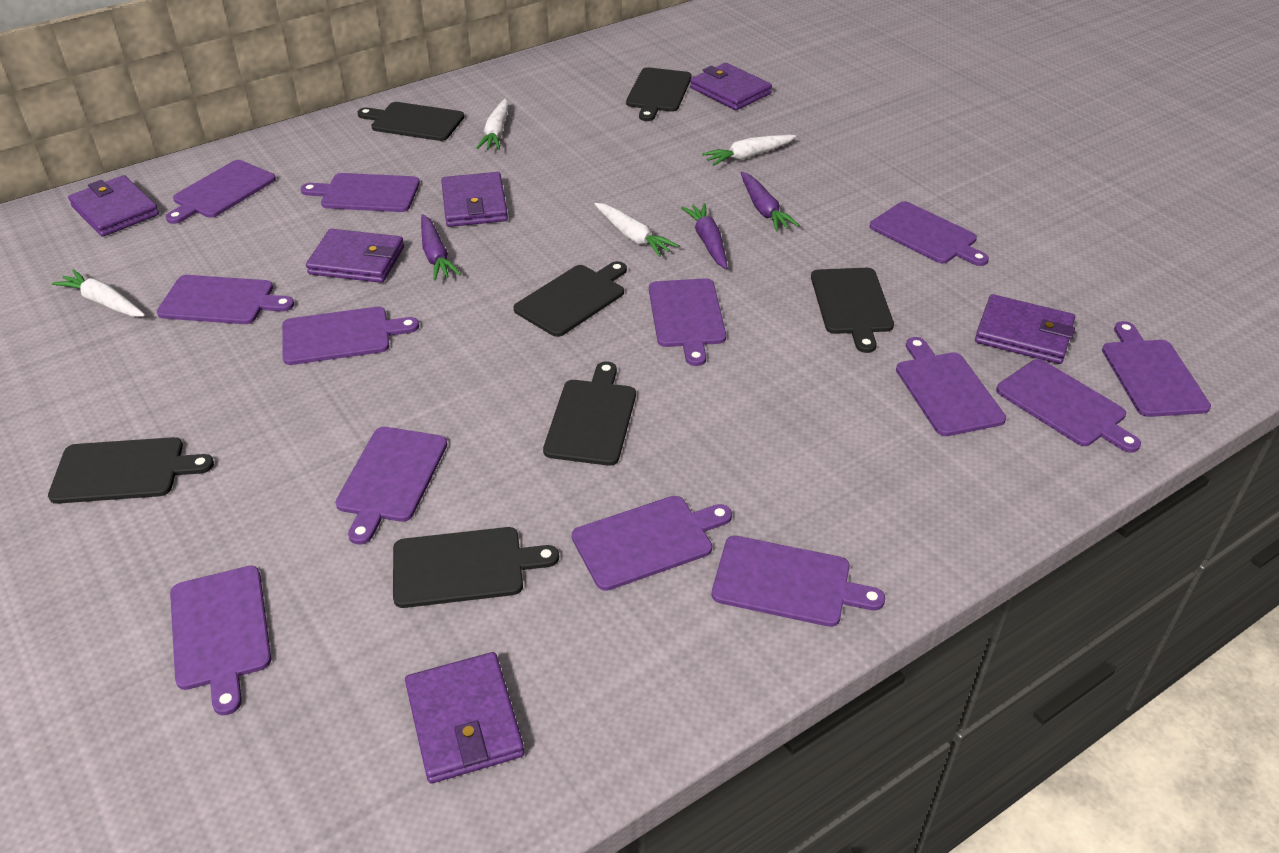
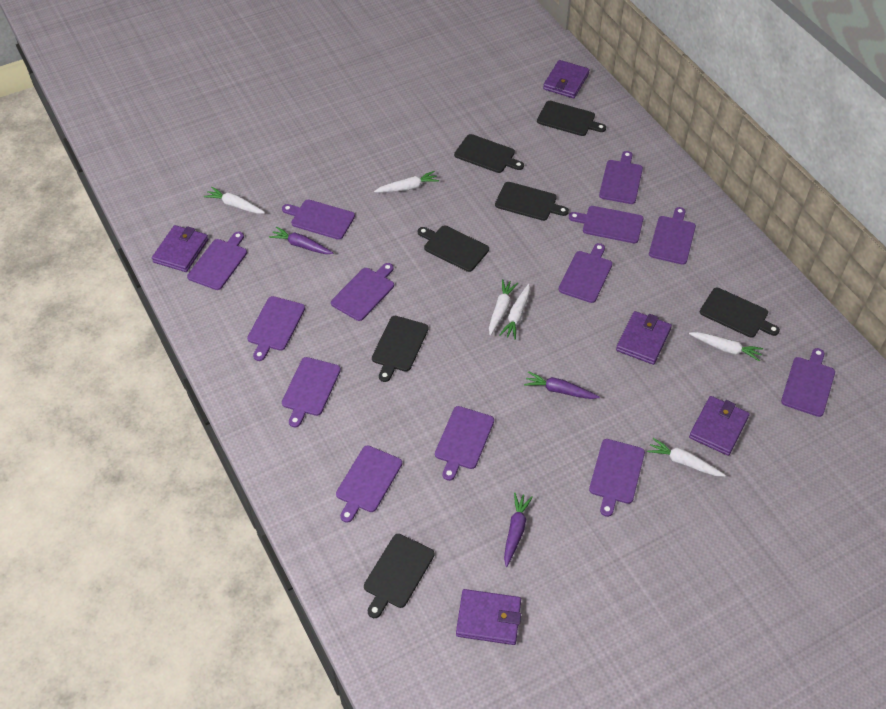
purple wallet: 6 -> 5
white carrot: 4 -> 6

